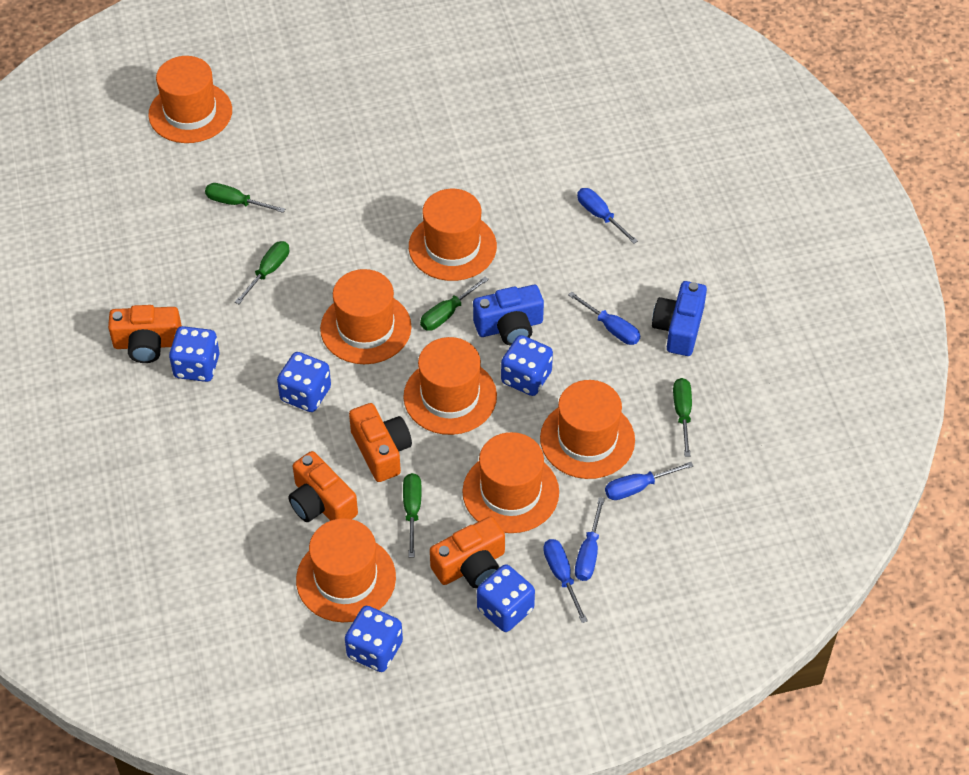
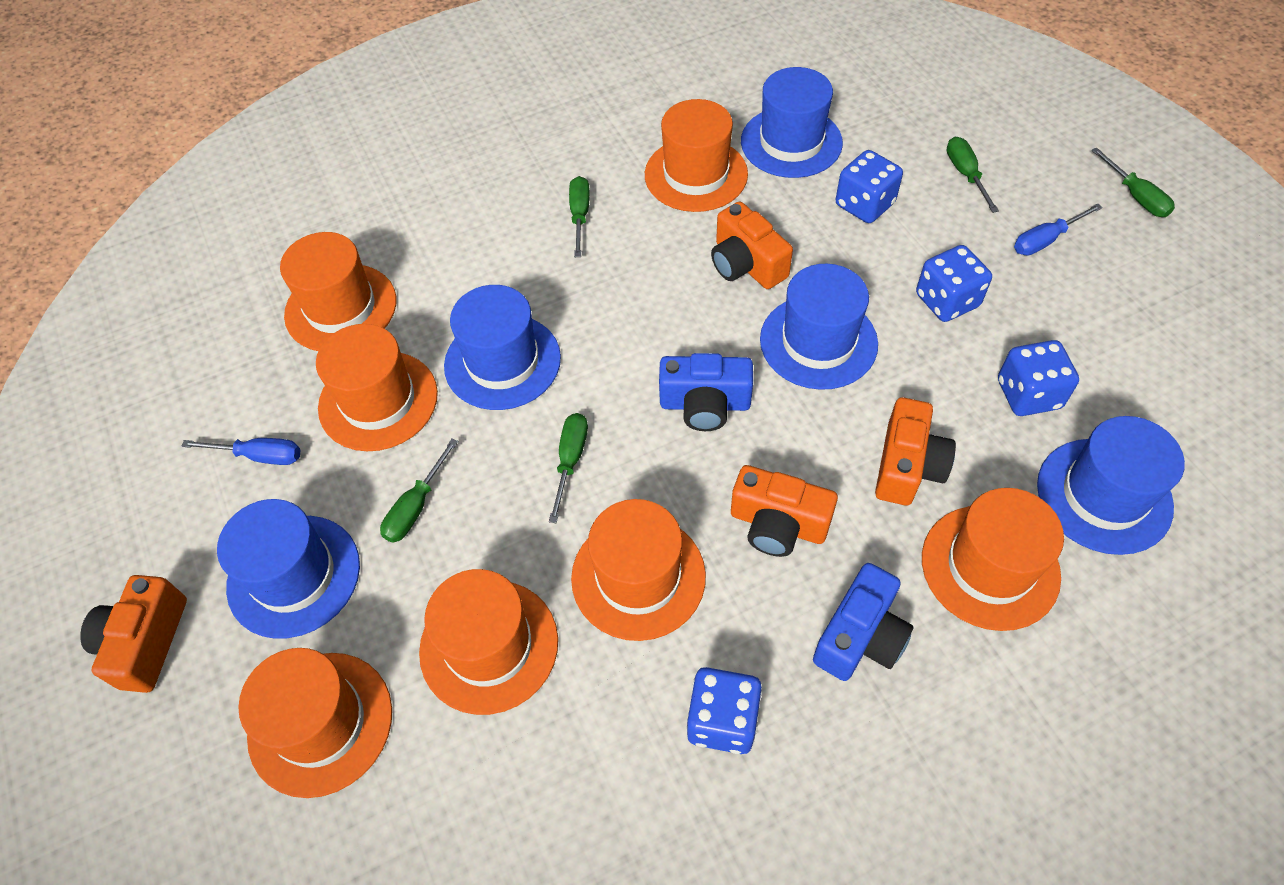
blue dice: 5 -> 4
blue hat: 0 -> 5
blue screwdriver: 5 -> 2

